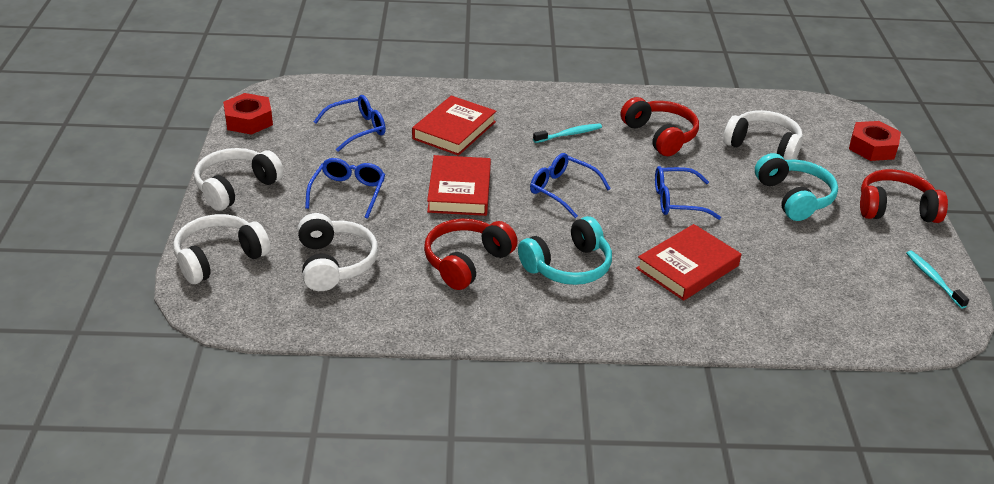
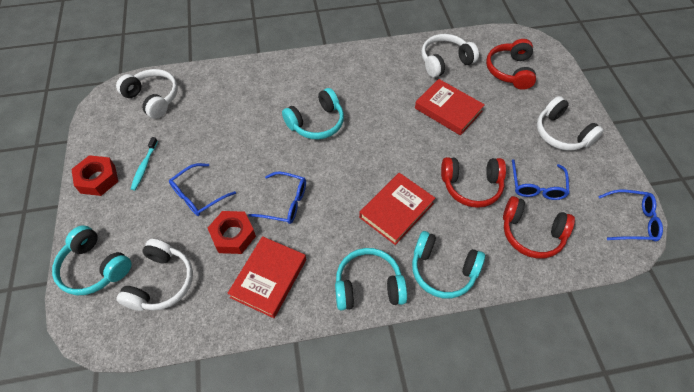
turquoise headphones: 2 -> 4
turquoise toothbrush: 2 -> 1

